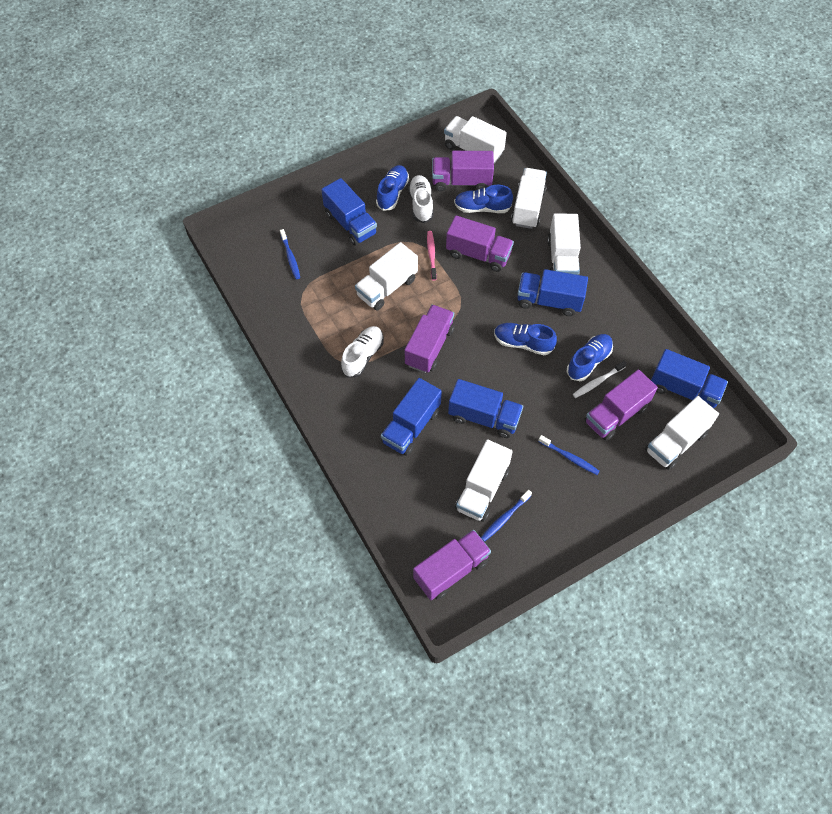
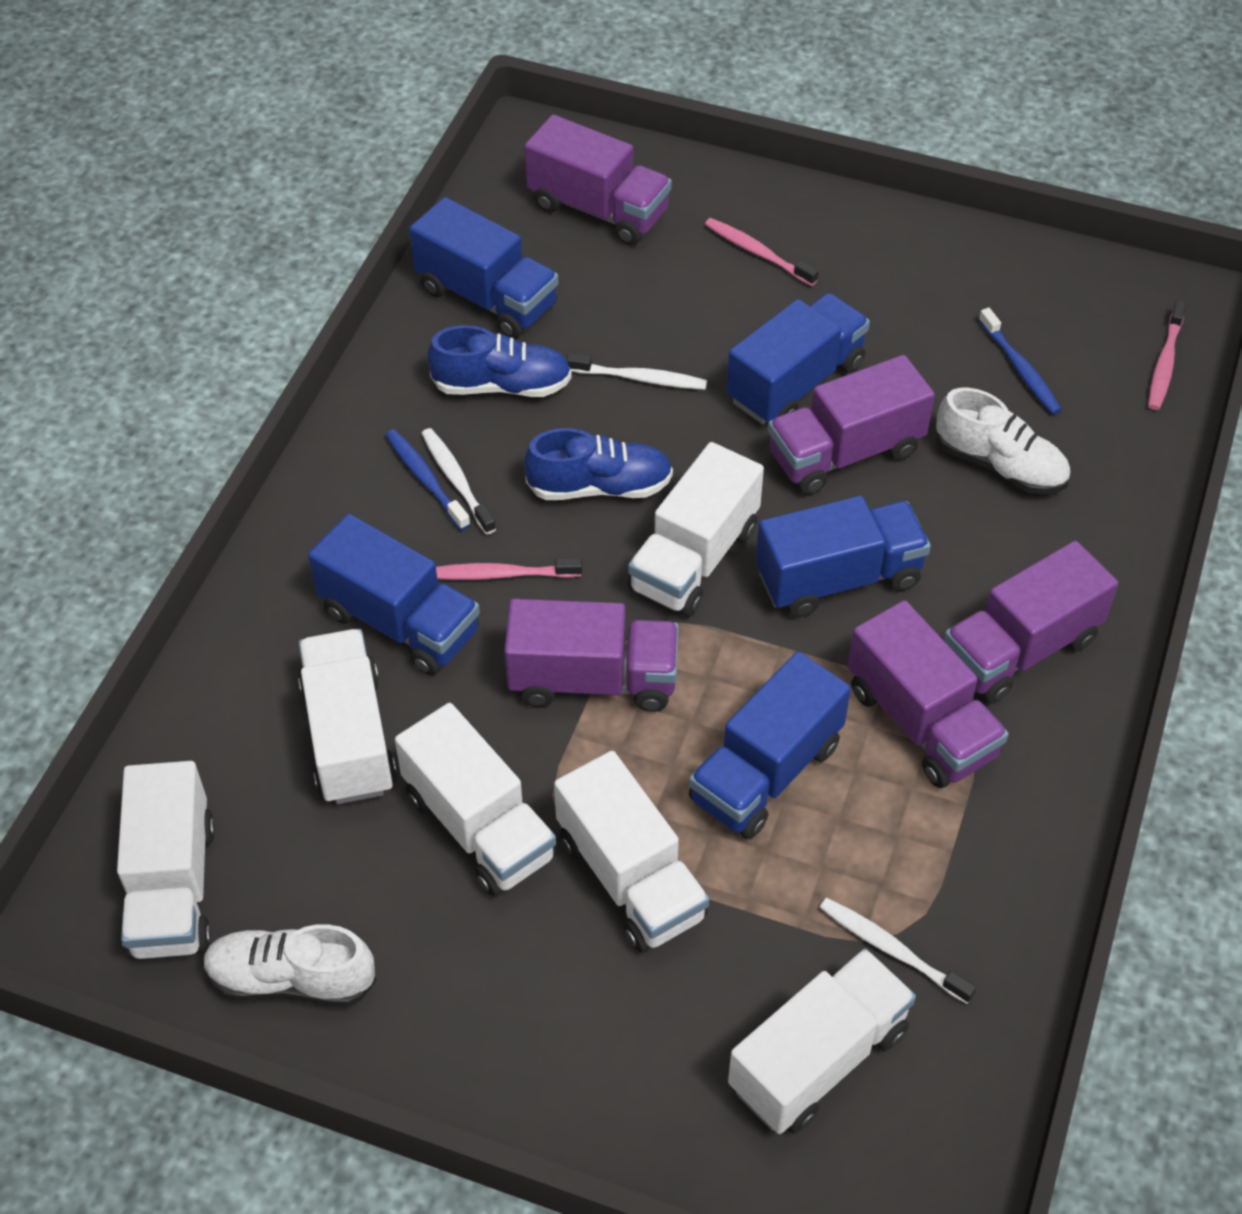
blue shoe: 4 -> 2
blue toothbrush: 3 -> 2
pink toothbrush: 1 -> 3
white toothbrush: 1 -> 3

